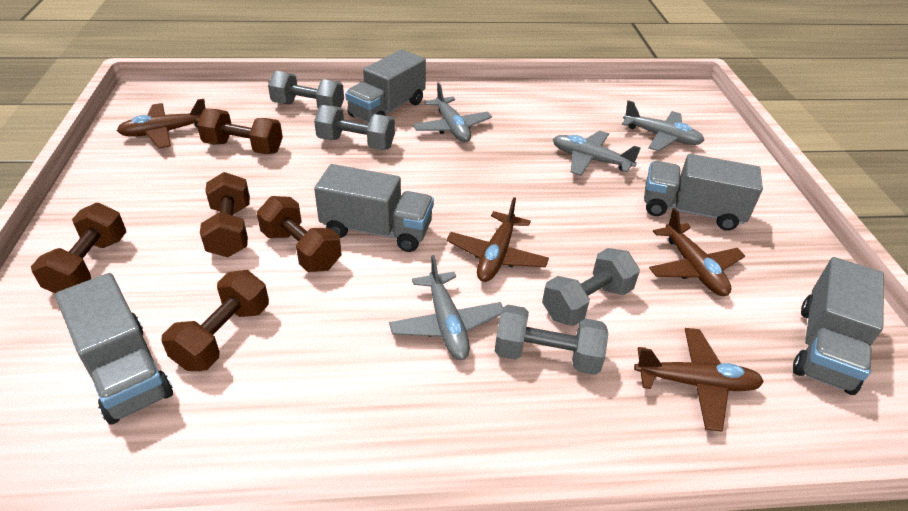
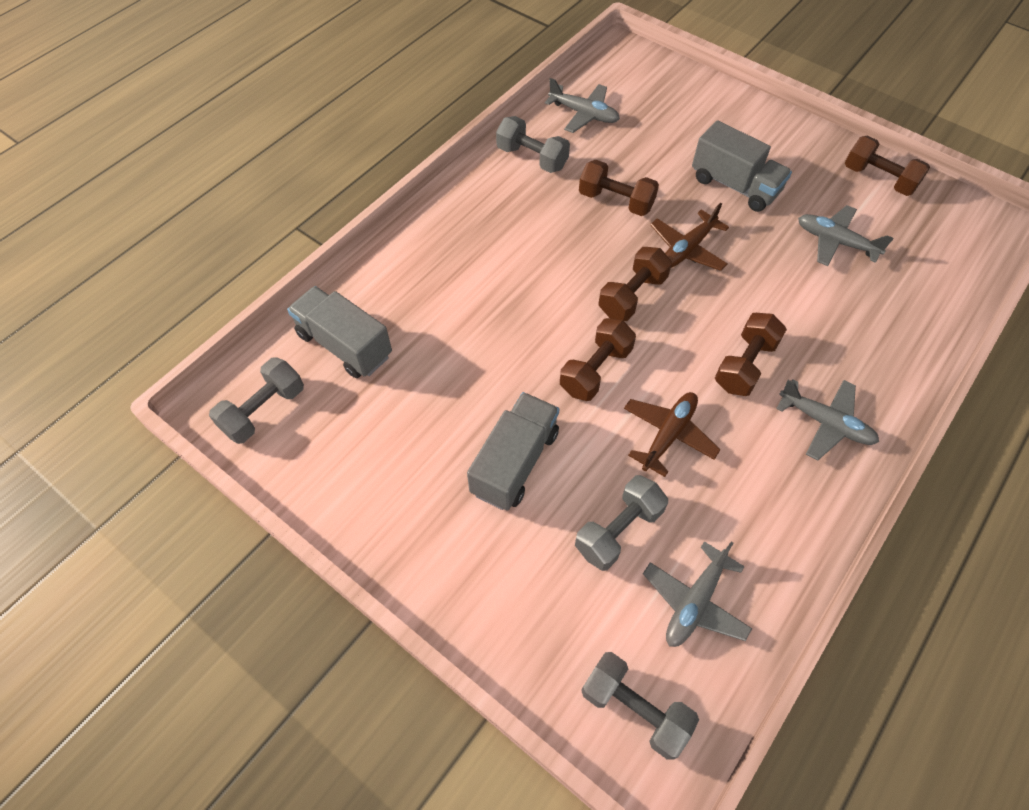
brown plane: 4 -> 2
grey truck: 5 -> 3

